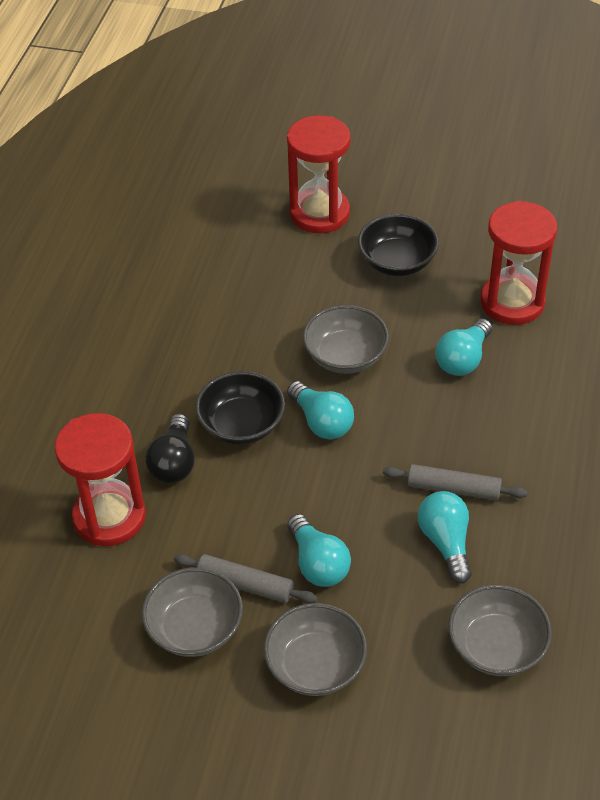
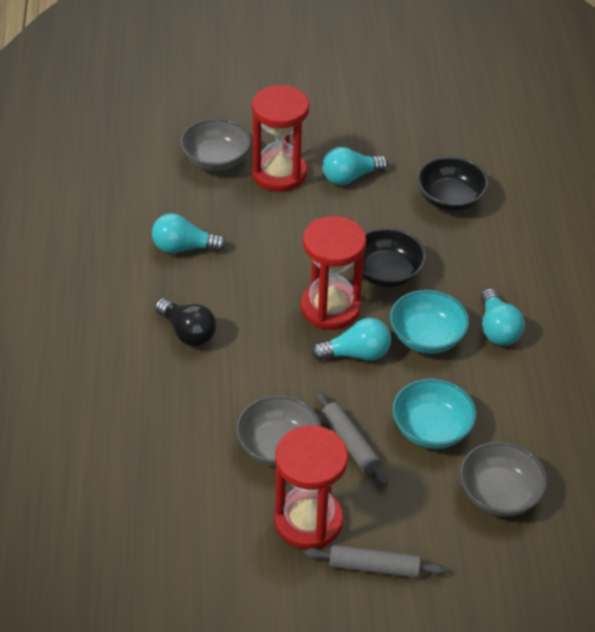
grey bowl: 4 -> 3
turquoise bowl: 0 -> 2

